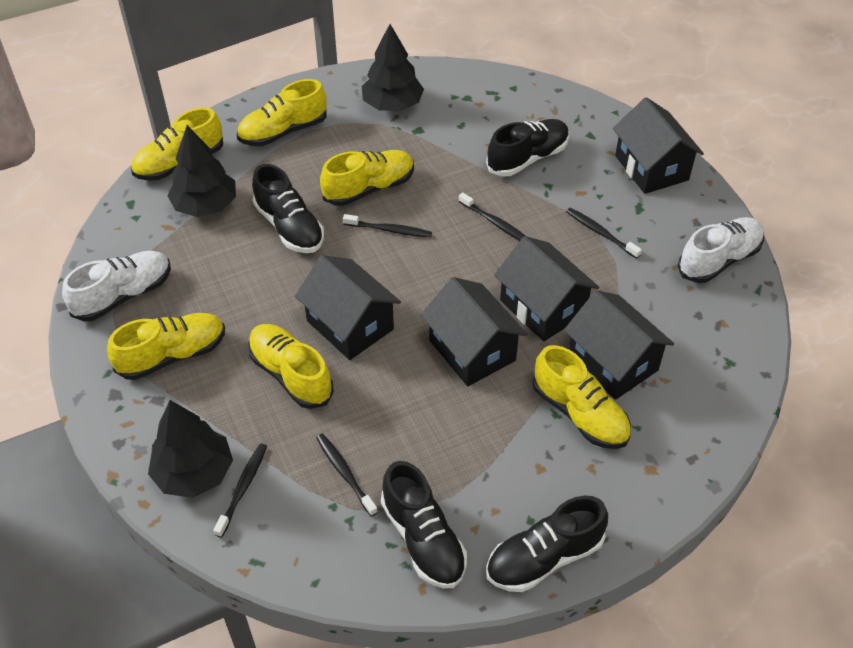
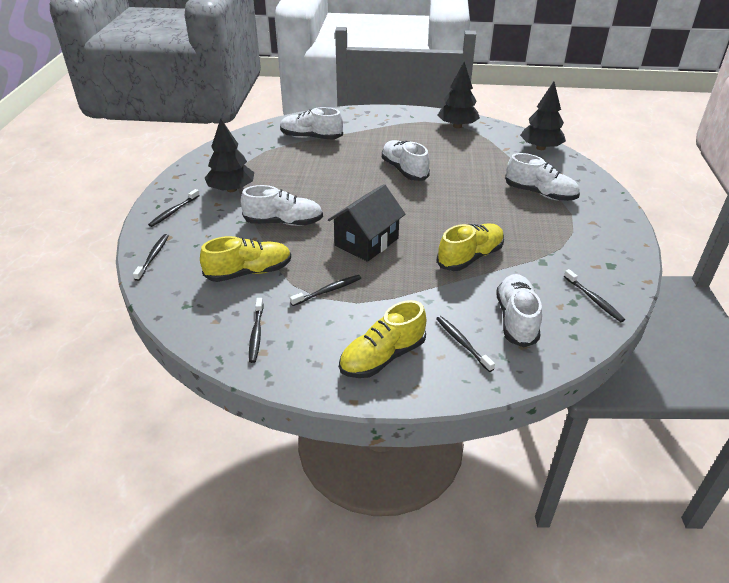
black house: 5 -> 1
black shoe: 4 -> 0
black toothbrush: 5 -> 6
white shoe: 2 -> 5
yellow shoe: 6 -> 3

